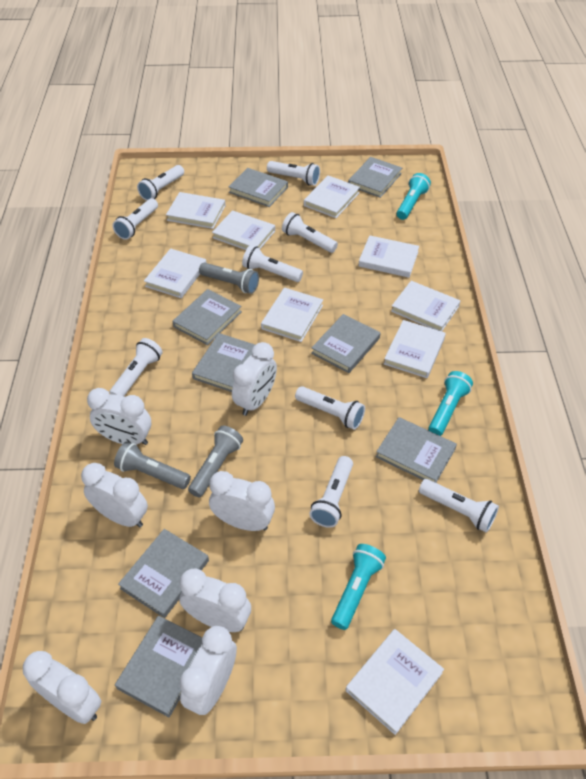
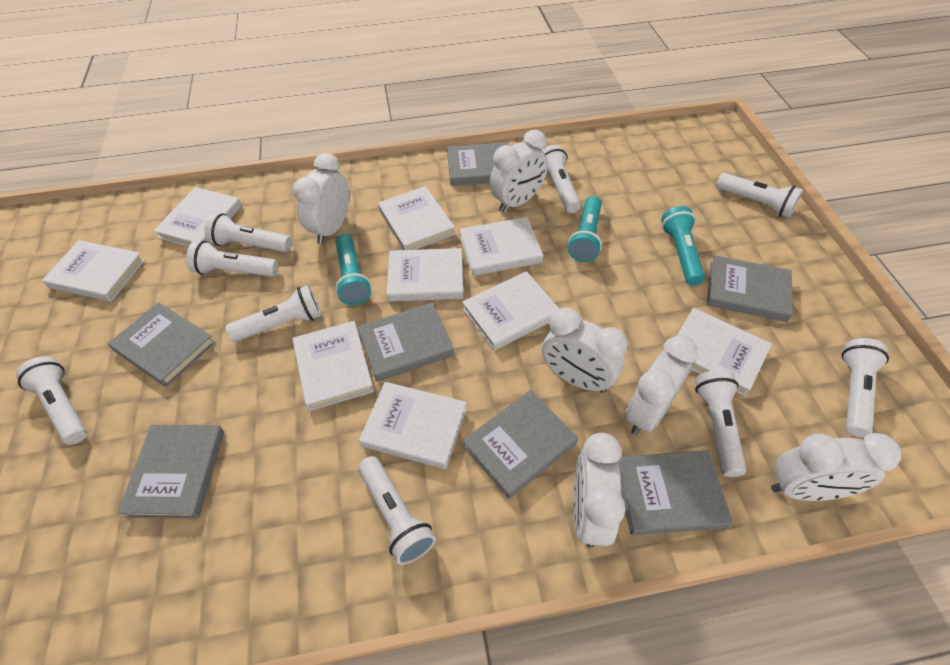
grey book: 8 -> 7
grey flashlight: 3 -> 0
white clock: 7 -> 6

